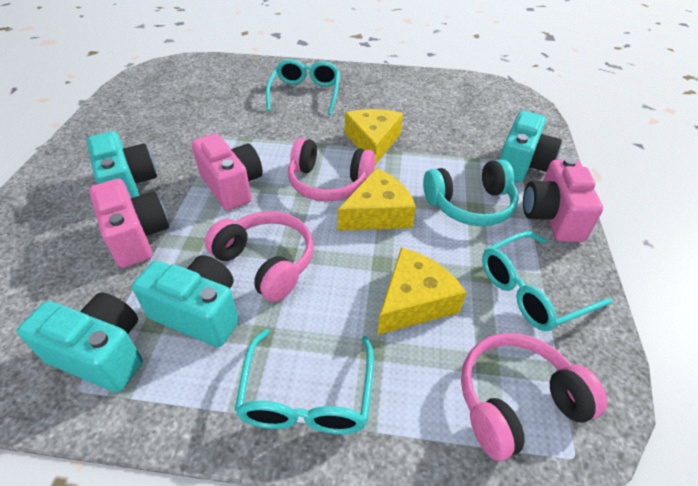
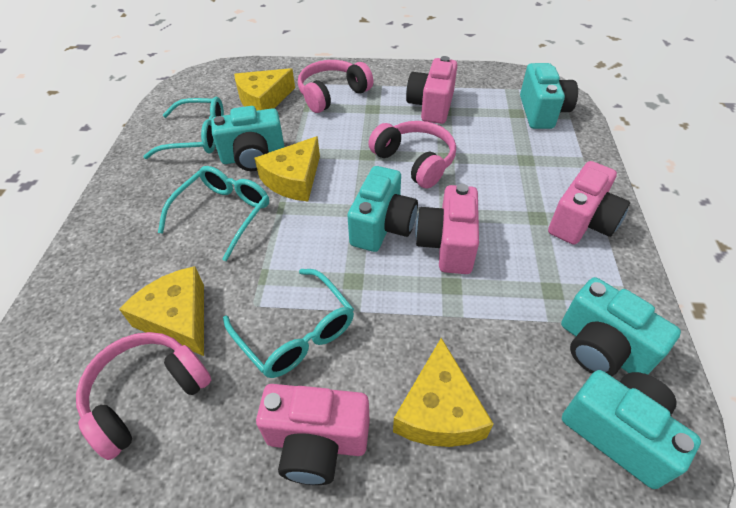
pink camera: 3 -> 4
turquoise camera: 4 -> 5
turquoise headphones: 1 -> 0
yellow cheese: 3 -> 4

